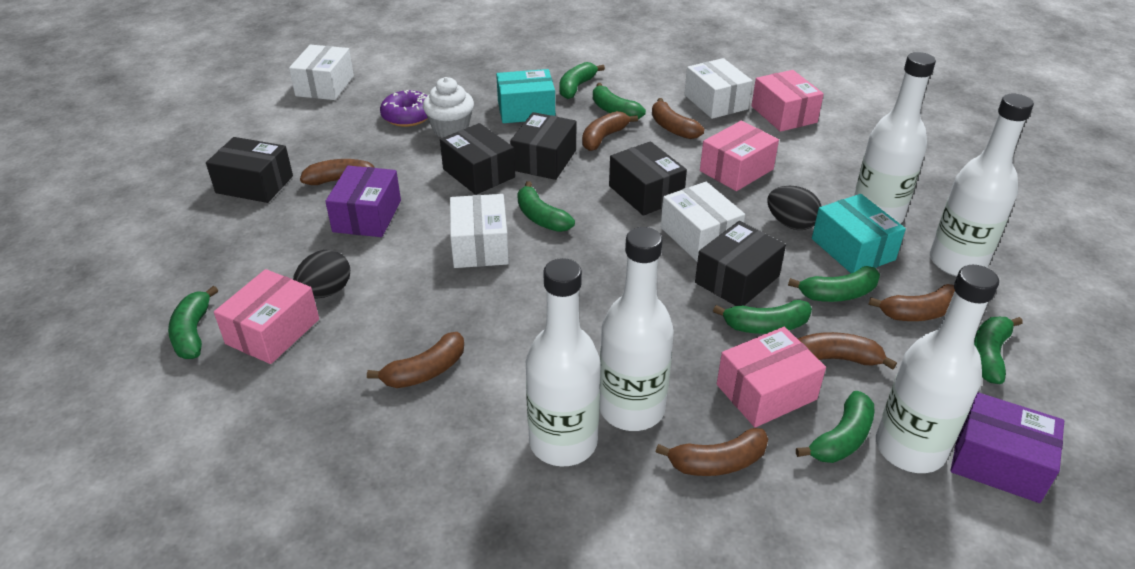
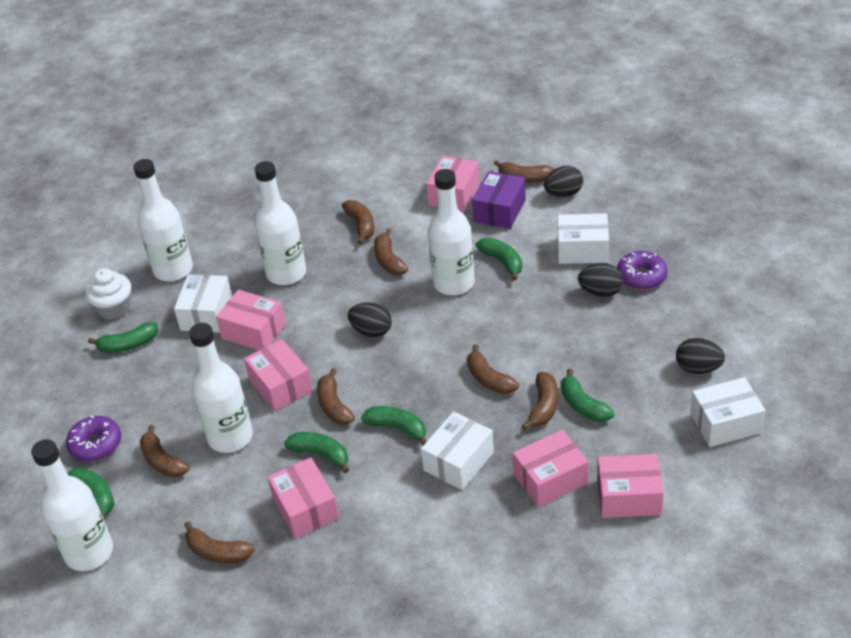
black box: 5 -> 0
black egg: 2 -> 4
brown banana: 7 -> 8
green banana: 8 -> 6
pink box: 4 -> 6
purple box: 2 -> 1
purple donut: 1 -> 2
turquoise box: 2 -> 0

